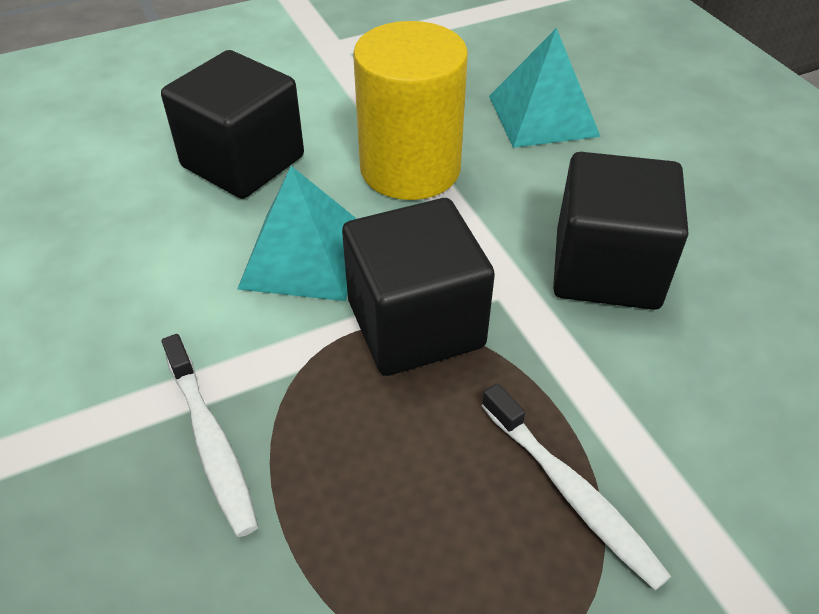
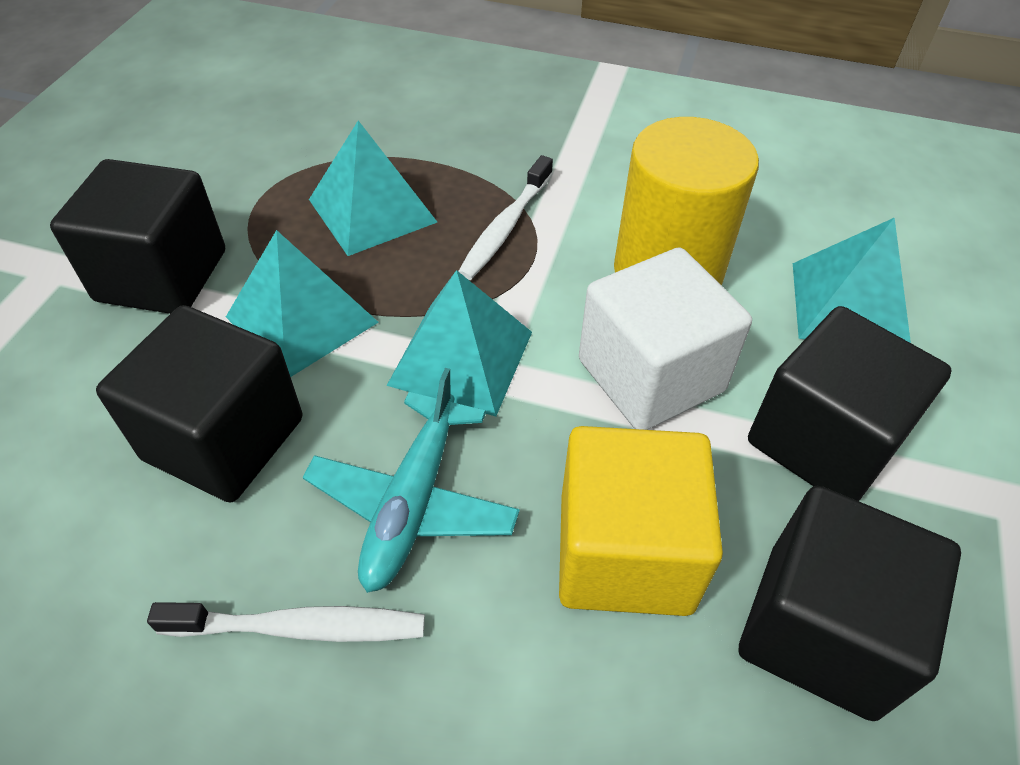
black cube: 3 -> 4
turquoise plane: 0 -> 1
turquoise pyramid: 2 -> 4
white cube: 0 -> 1
yellow cube: 0 -> 1

